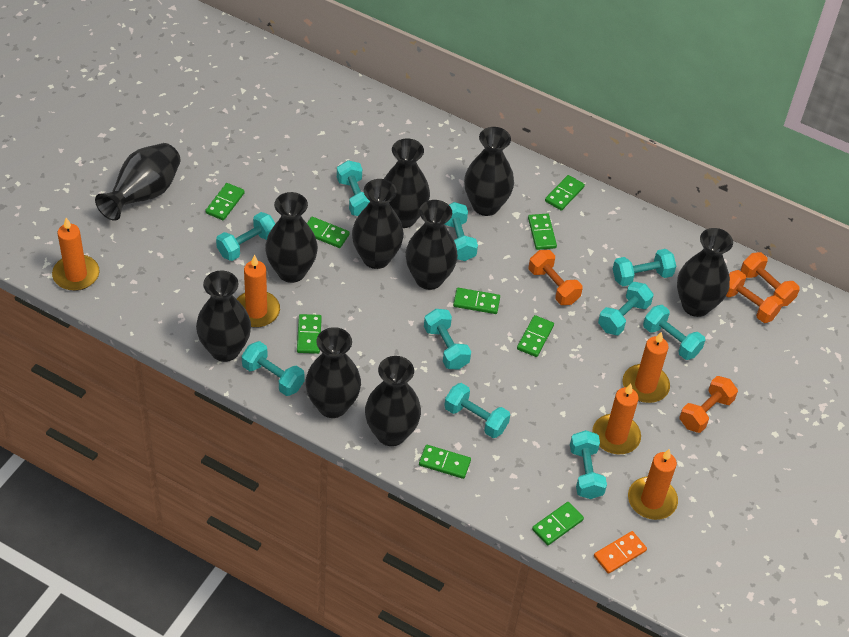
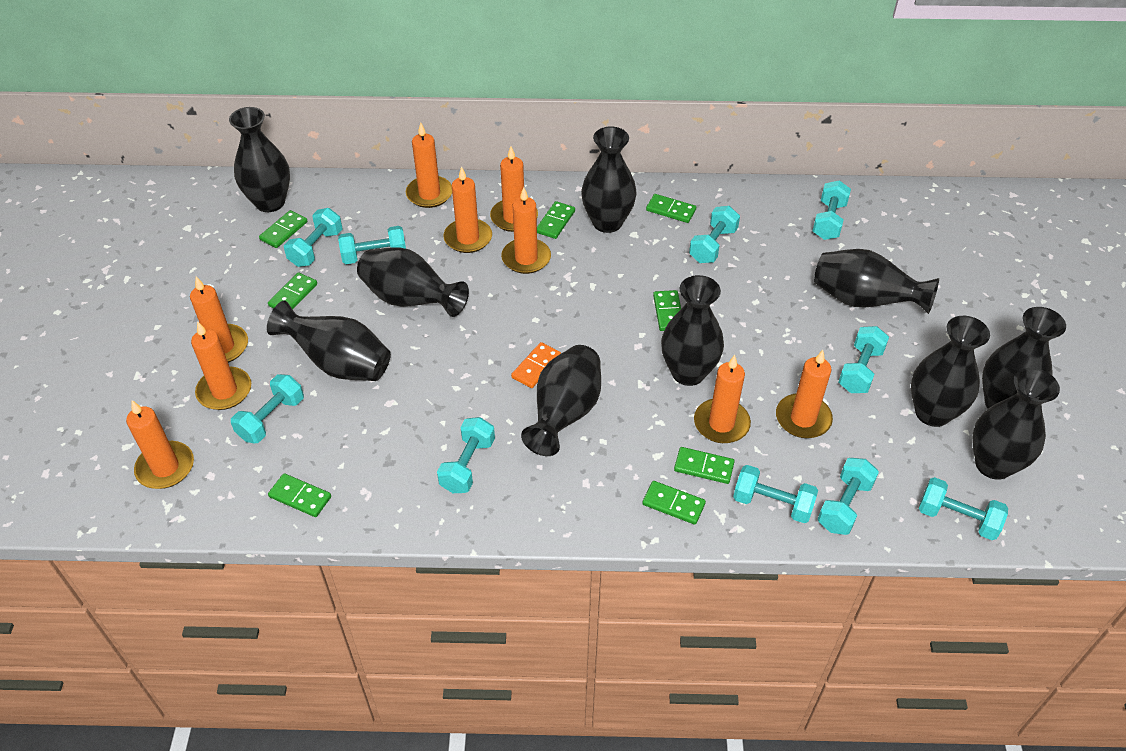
green domino: 9 -> 8
orange candle: 5 -> 9
orange dumbbell: 4 -> 0

